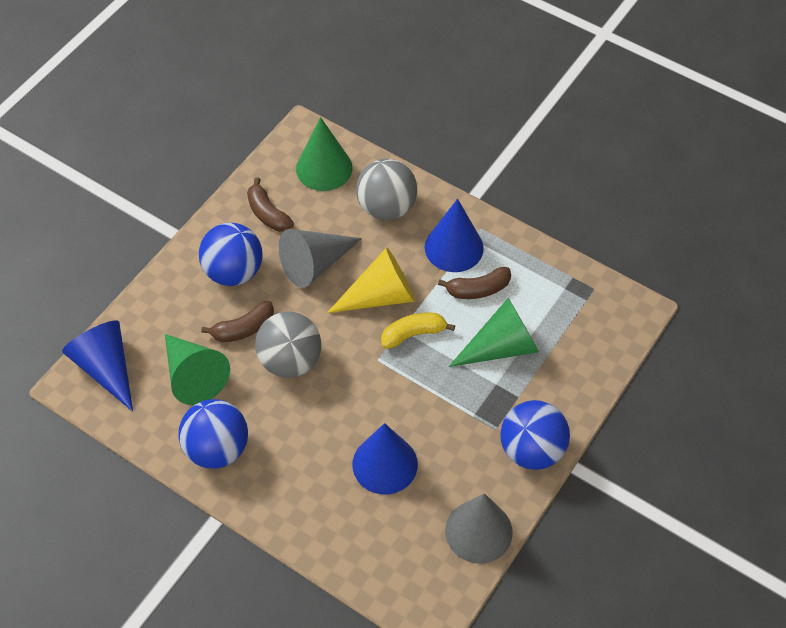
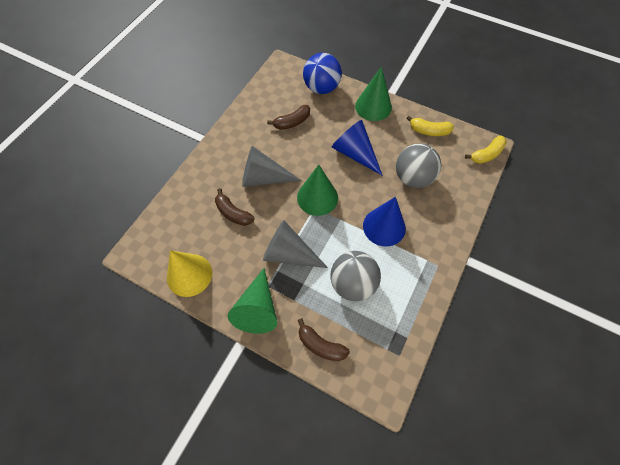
blue ball: 3 -> 1
blue cone: 3 -> 2
yellow banana: 1 -> 2

